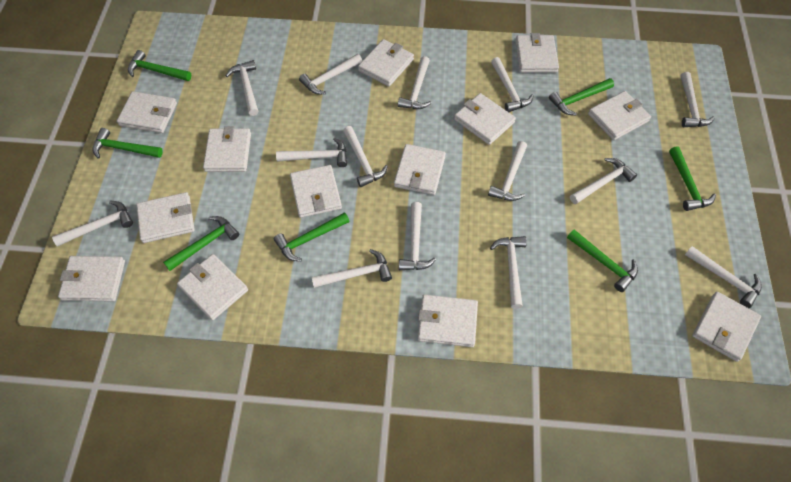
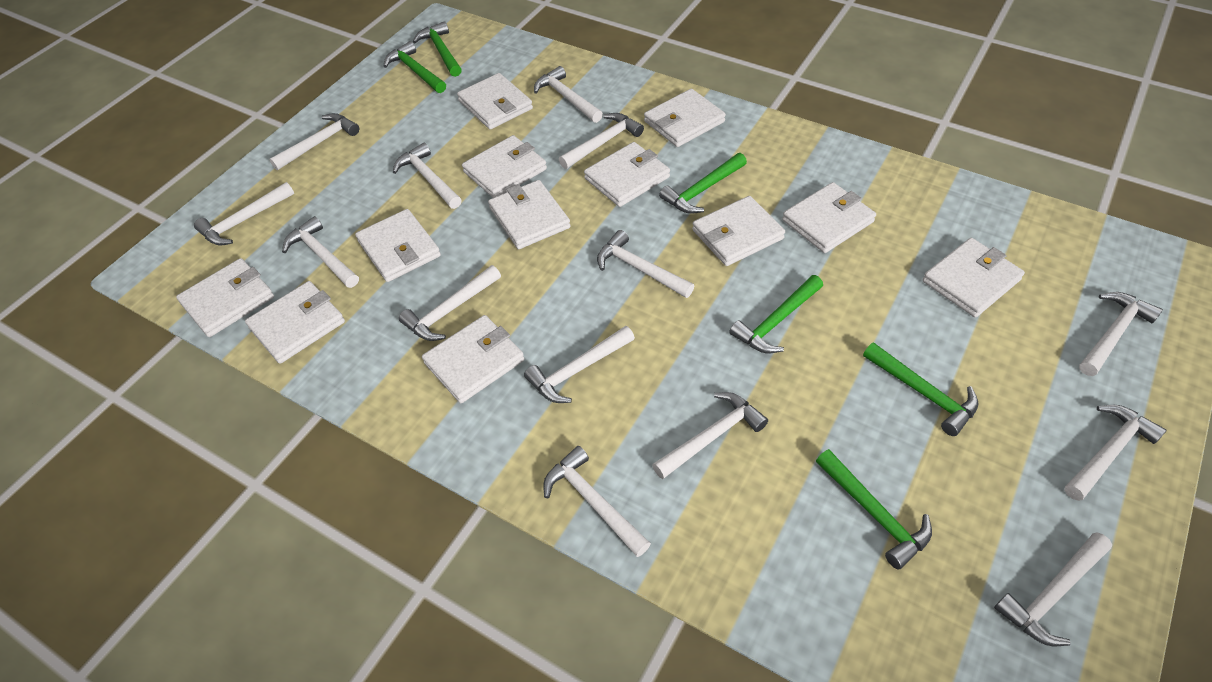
green hammer: 7 -> 6
white wallet: 13 -> 12

